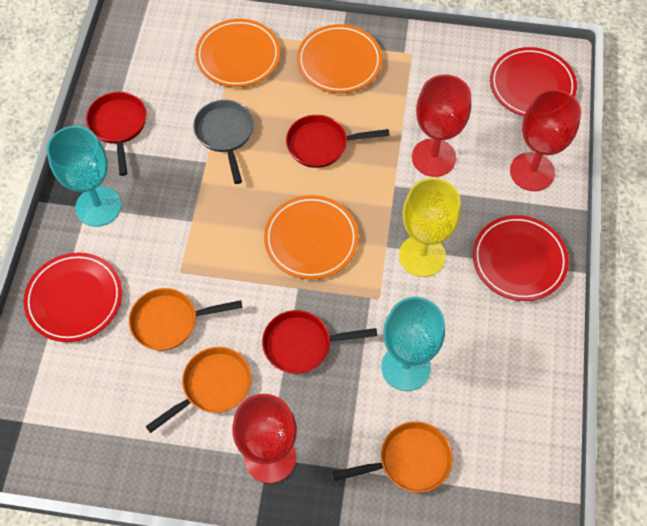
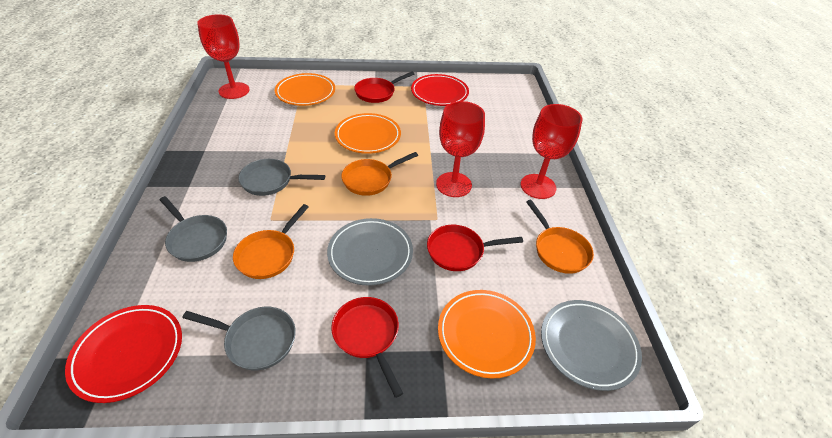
grey pan: 1 -> 3
grey plate: 0 -> 2
red plate: 3 -> 2
turquoise goblet: 2 -> 0
yellow goblet: 1 -> 0

